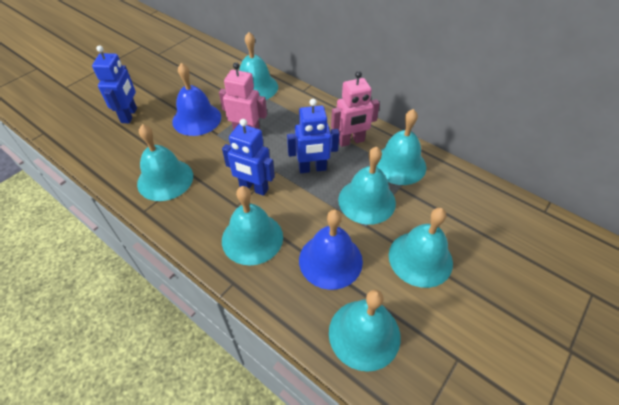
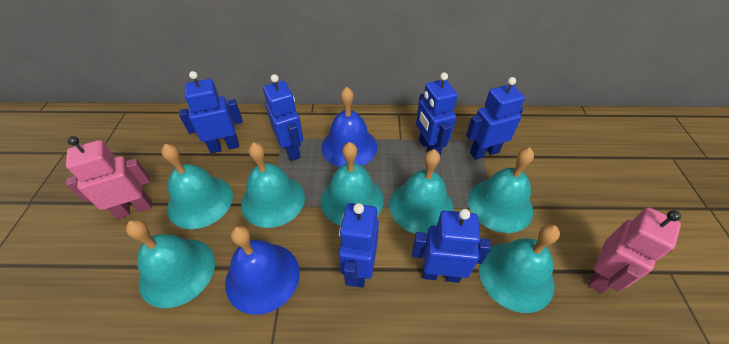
blue robot: 3 -> 6

